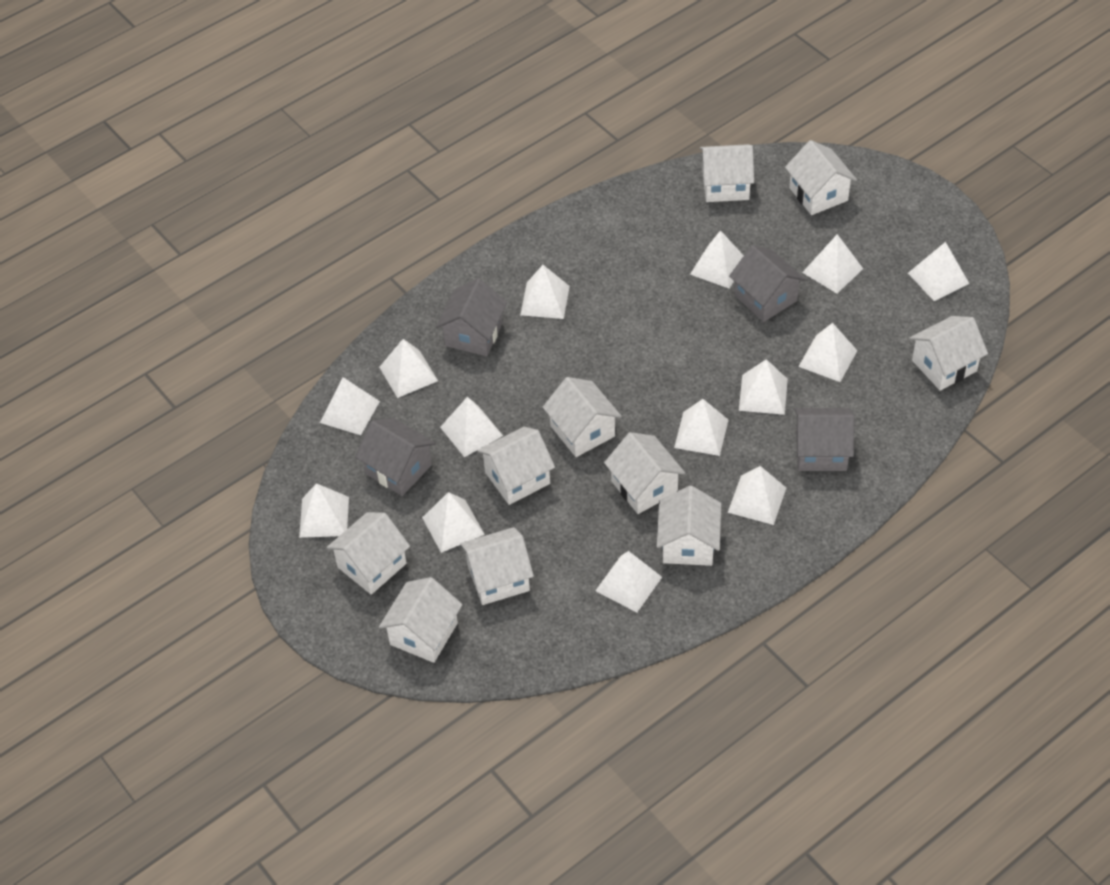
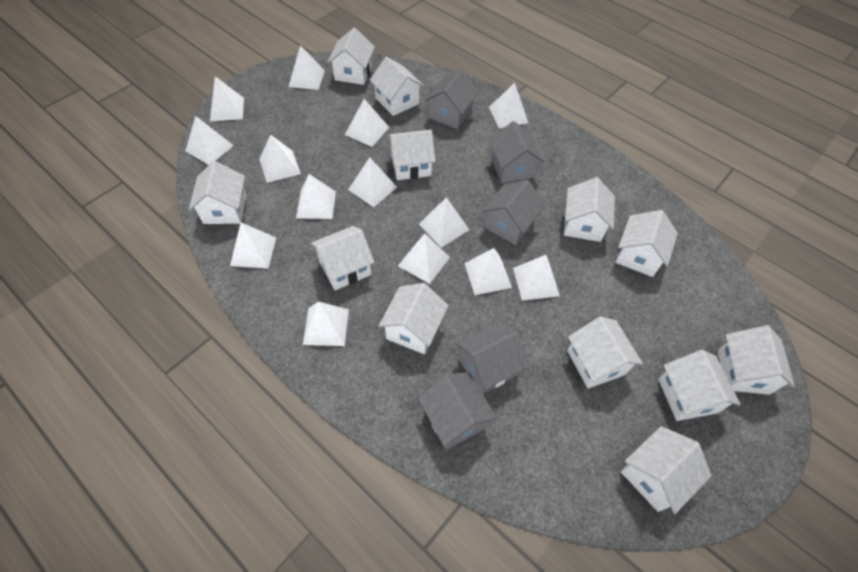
grey house: 4 -> 5
white house: 10 -> 12

